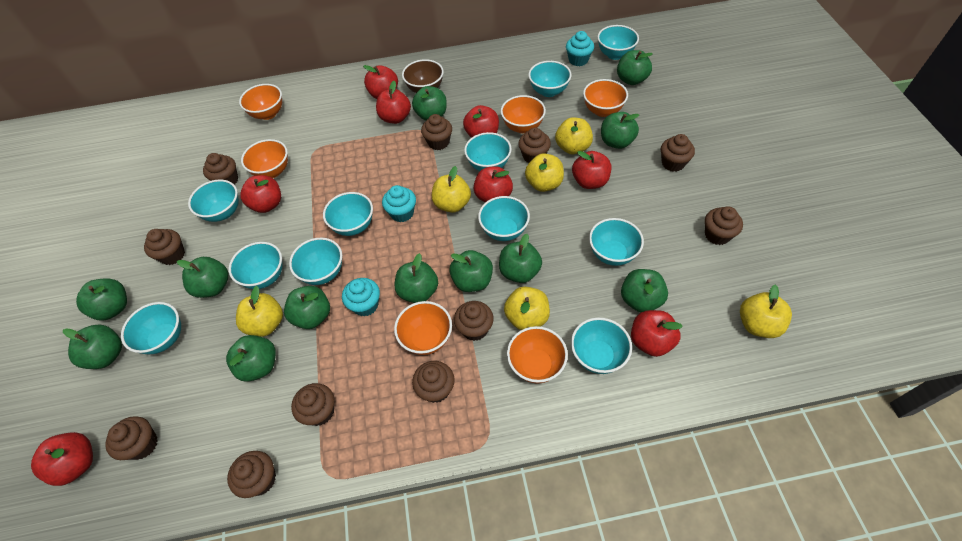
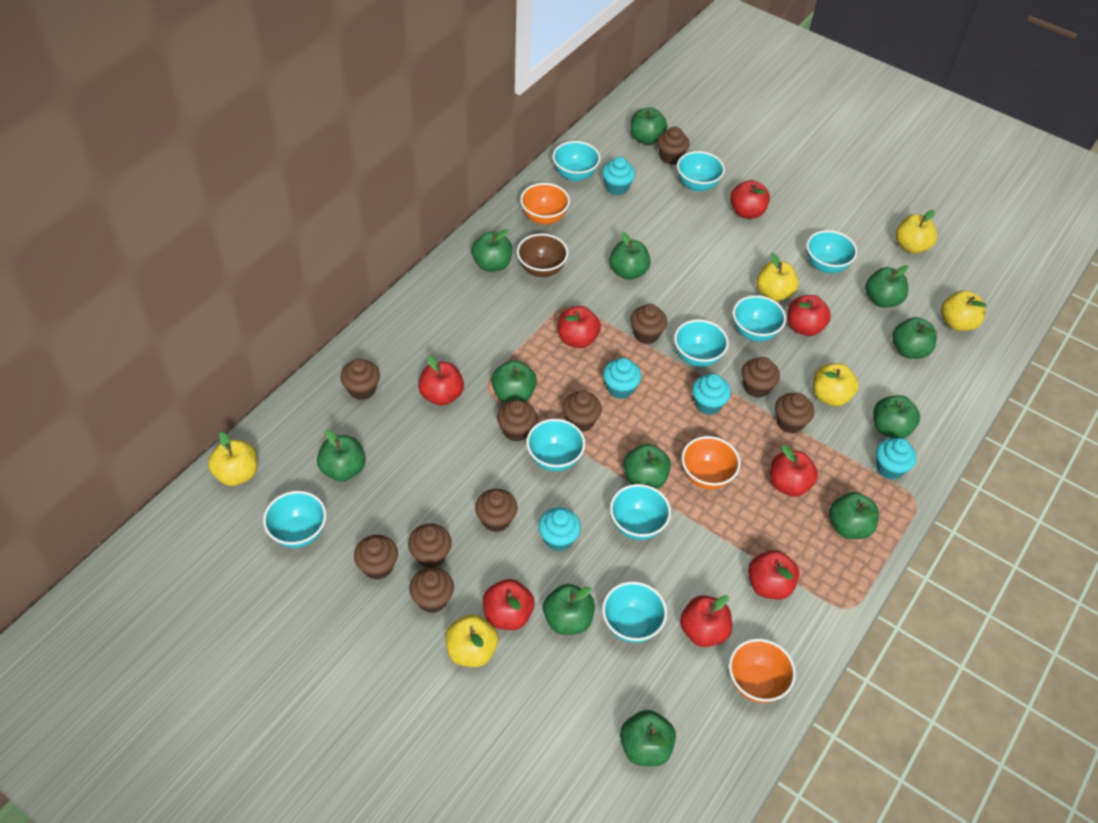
orange bowl: 6 -> 3
turquoise bowl: 11 -> 9
turquoise cupcake: 3 -> 5

